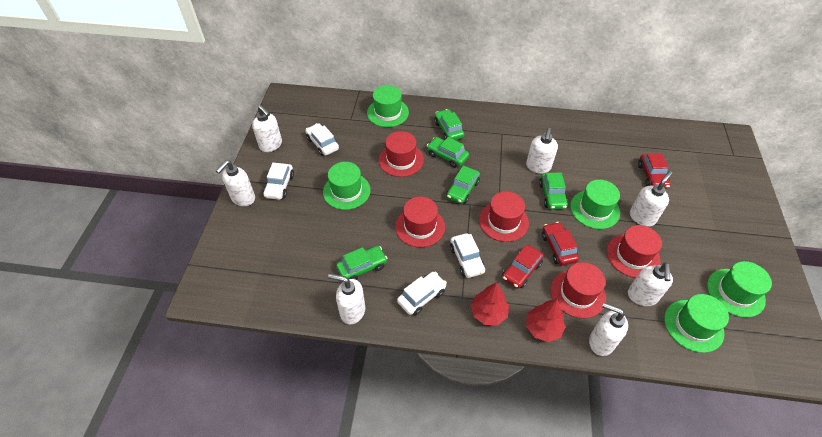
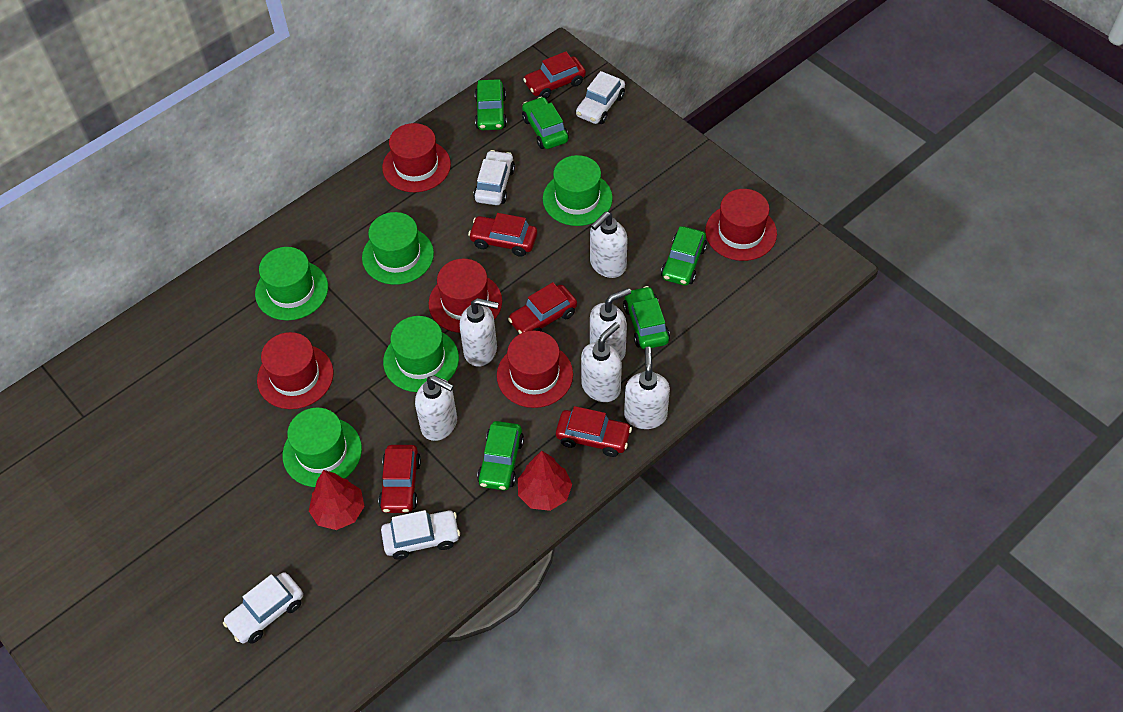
red car: 3 -> 5
white soap dispenser: 7 -> 6

